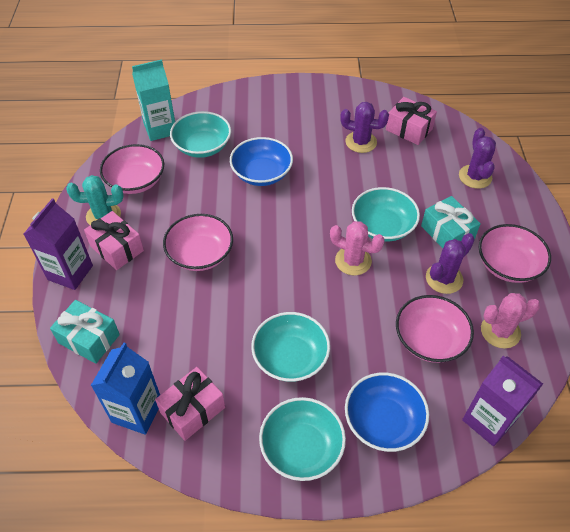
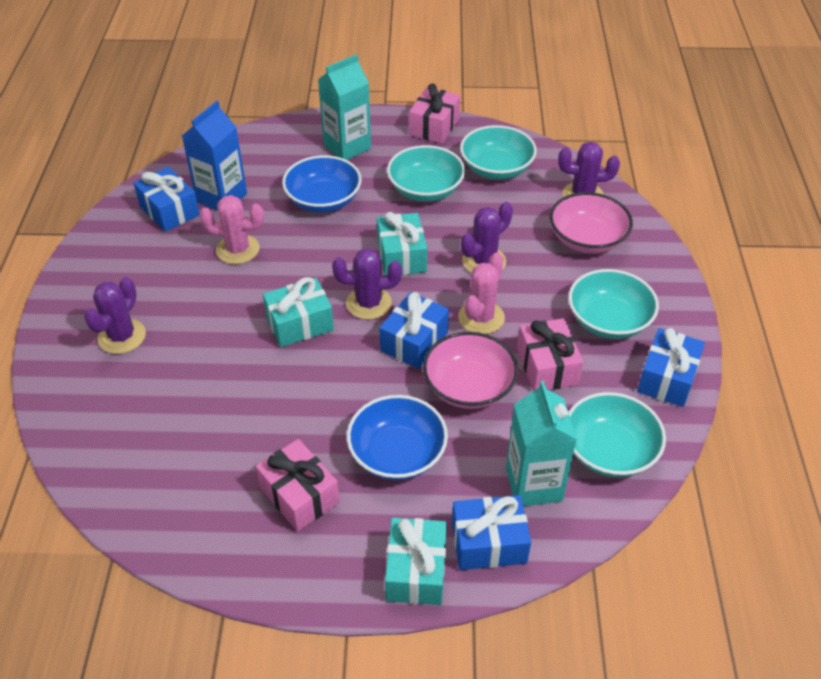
blue gift: 0 -> 4
pink bowl: 4 -> 2
purple cactus: 3 -> 4
purple carton: 2 -> 0
turquoise cactus: 1 -> 0
turquoise carton: 1 -> 2
turquoise gift: 2 -> 3

